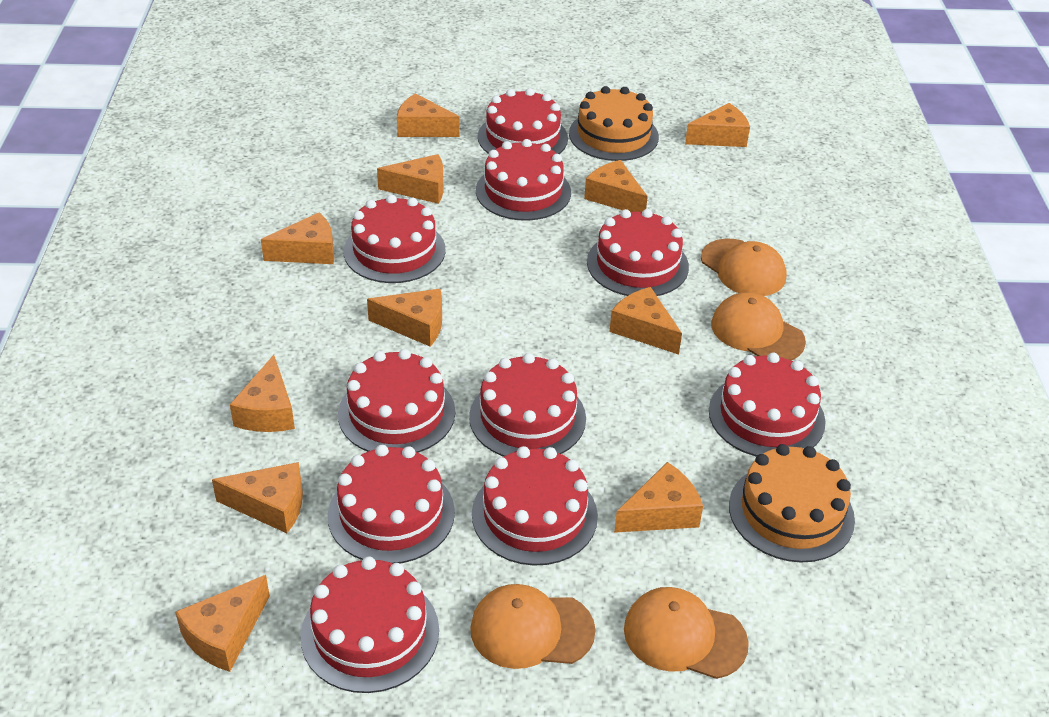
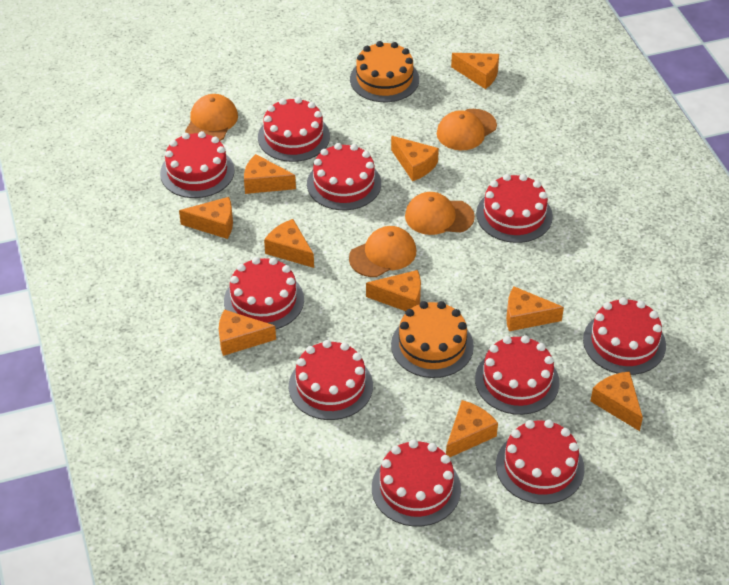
orange cheese: 11 -> 10

